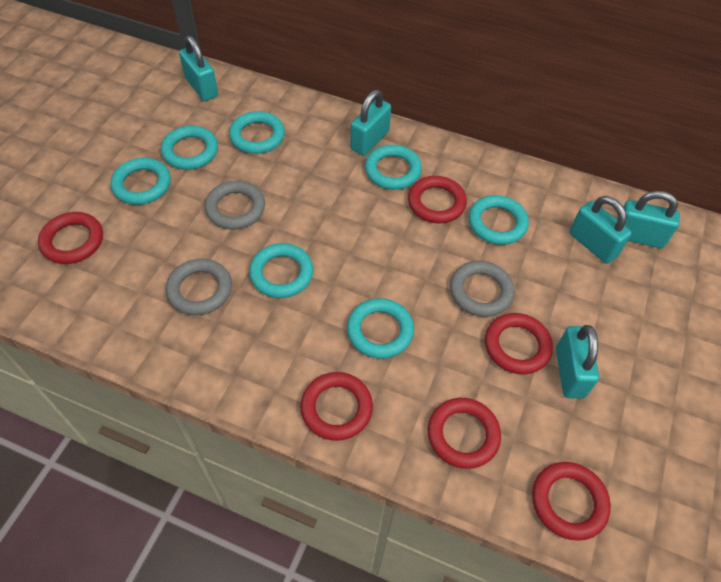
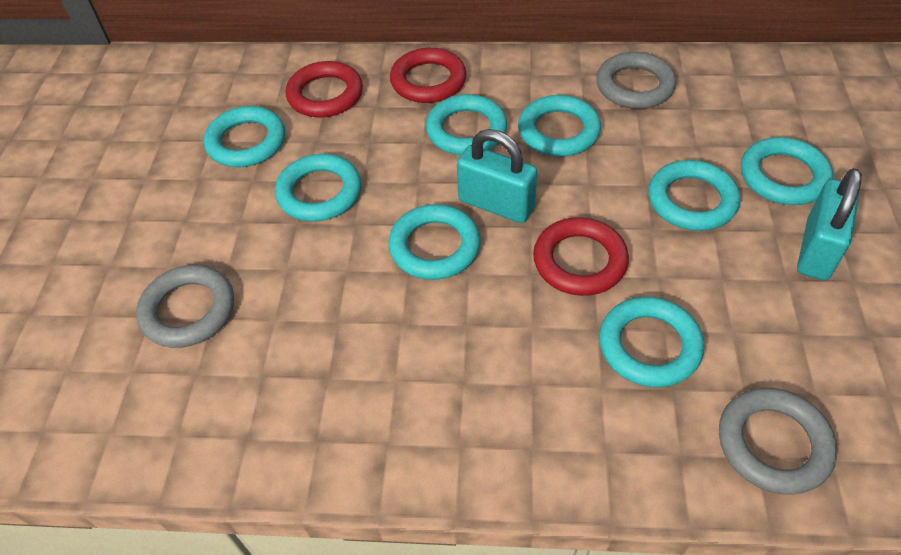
red ring: 6 -> 3
turquoise padlock: 5 -> 2
turquoise ring: 7 -> 8

